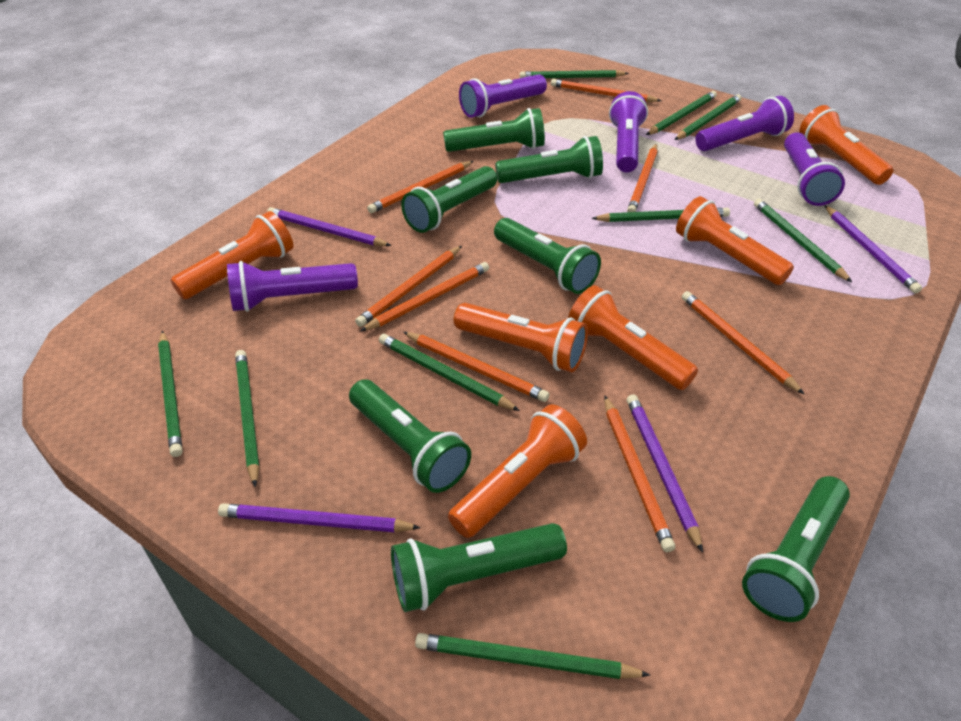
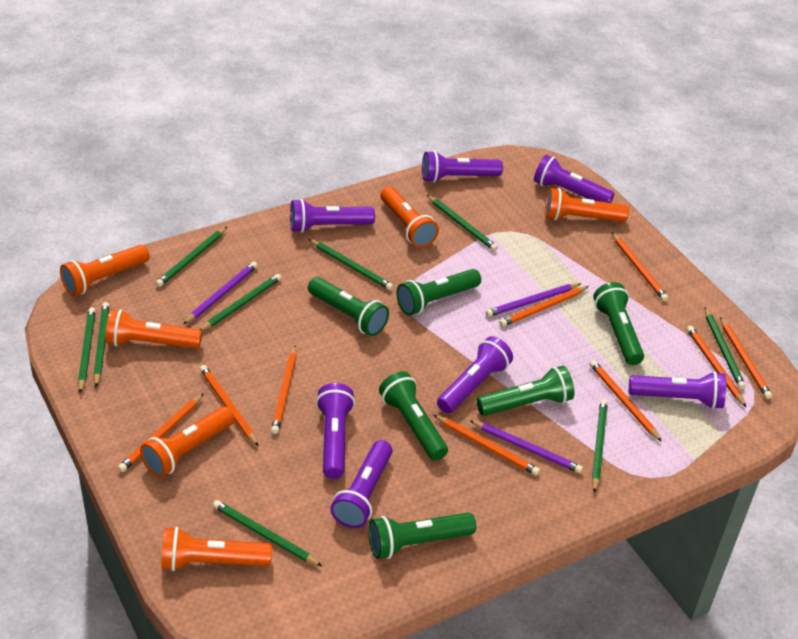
green flashlight: 7 -> 6
orange pencil: 8 -> 9
purple flashlight: 5 -> 7
purple pencil: 4 -> 3

